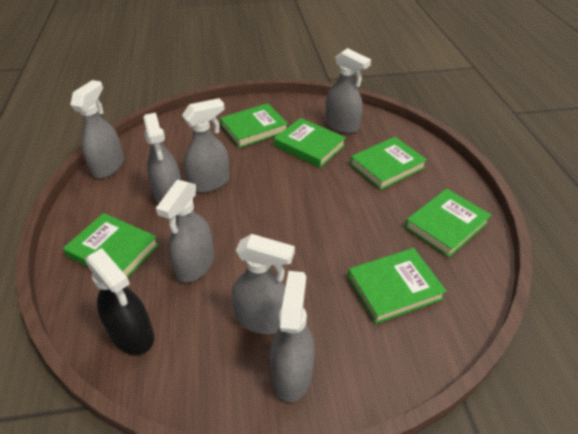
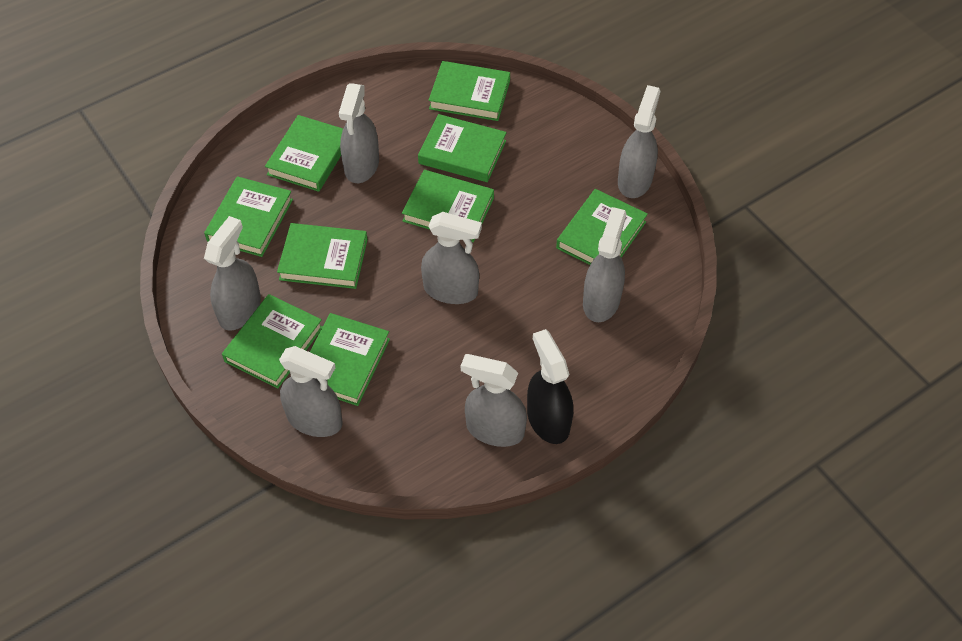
green book: 6 -> 9

